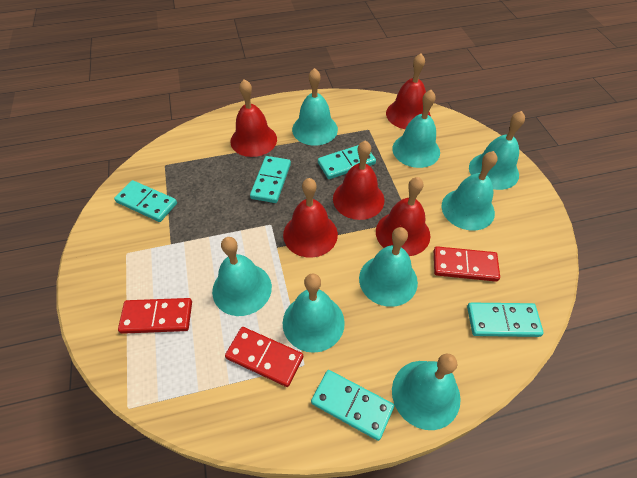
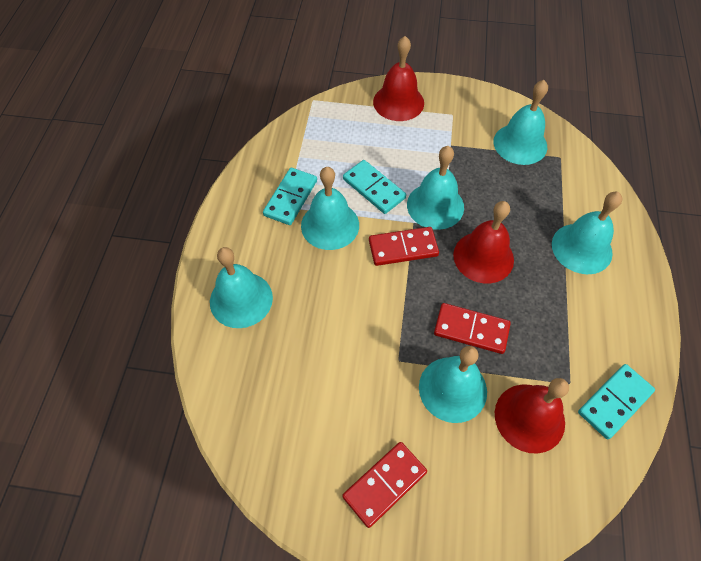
red bell: 5 -> 3
turquoise bell: 8 -> 6
turquoise domino: 5 -> 3

